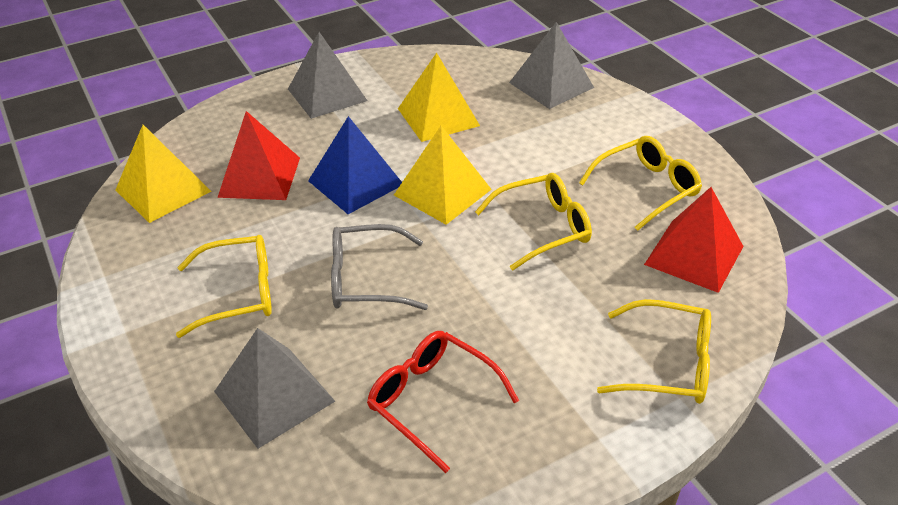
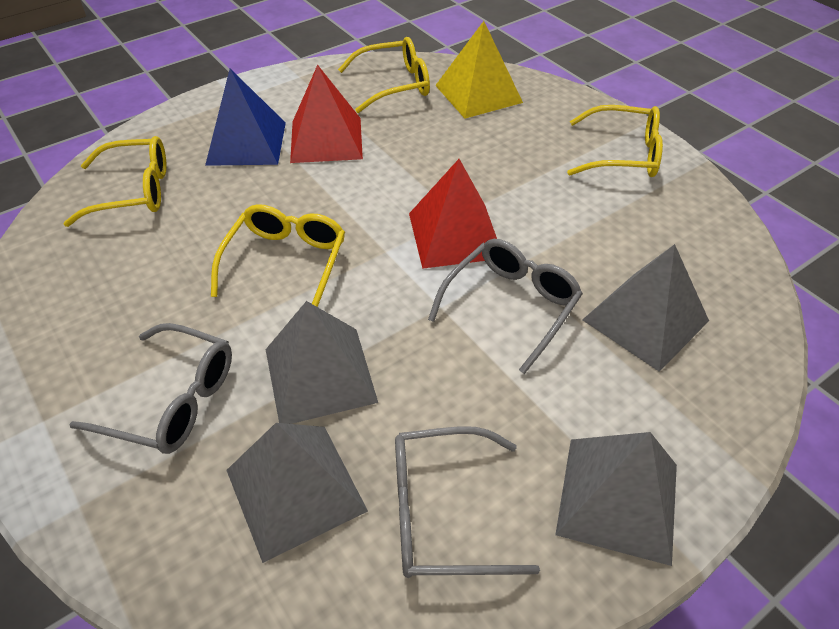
grey glasses: 1 -> 3
grey pyramid: 3 -> 4
red glasses: 1 -> 0
yellow pyramid: 3 -> 1

